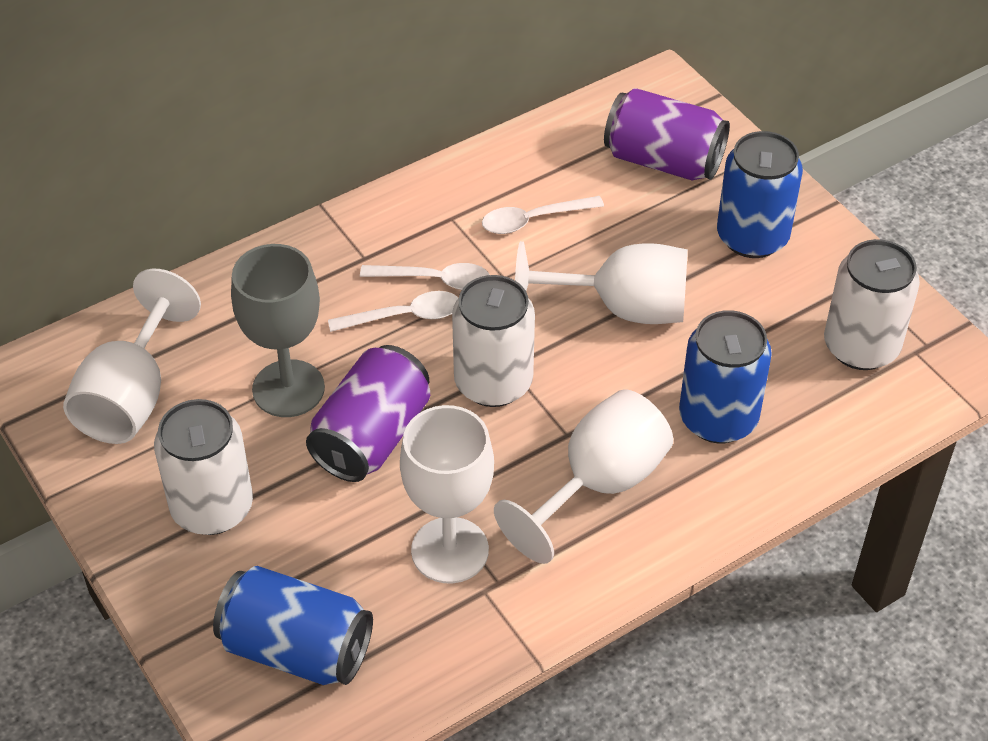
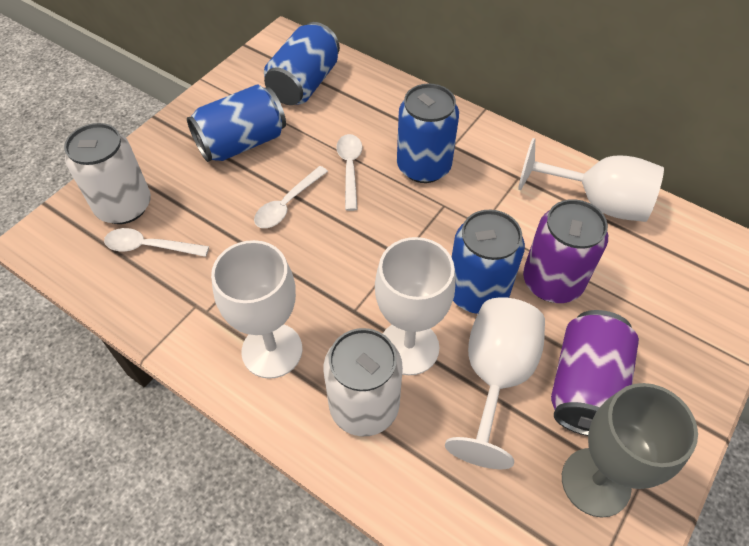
blue can: 3 -> 4
white can: 3 -> 2

